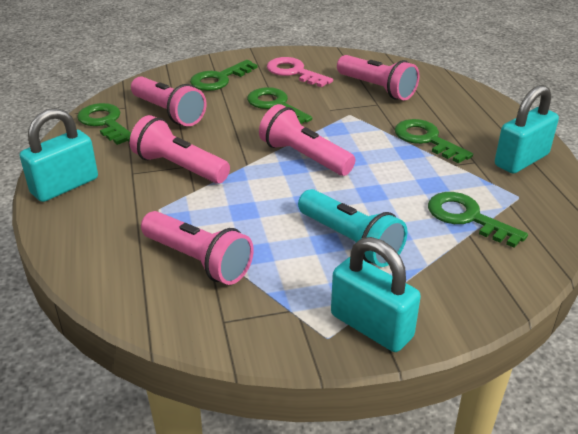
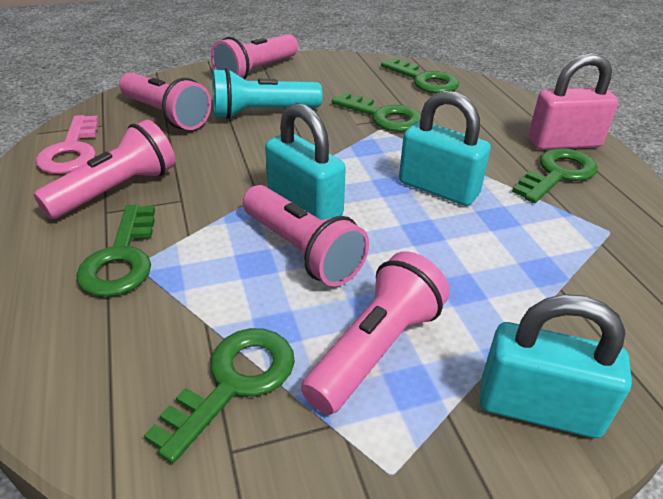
pink padlock: 0 -> 1

